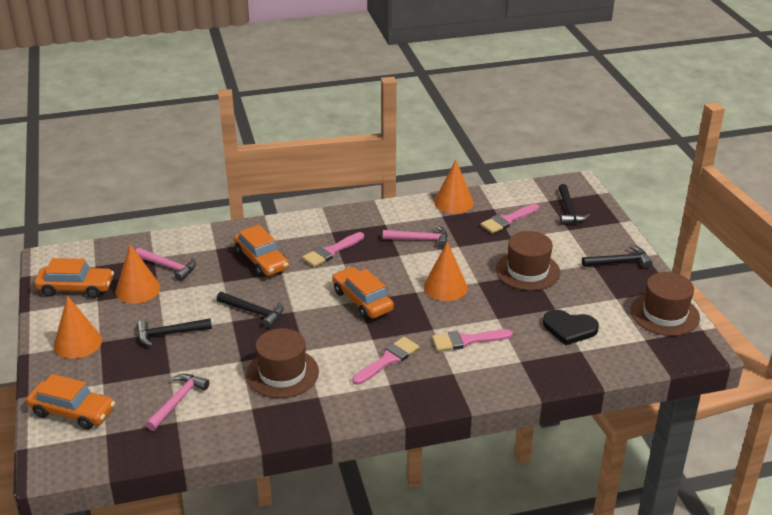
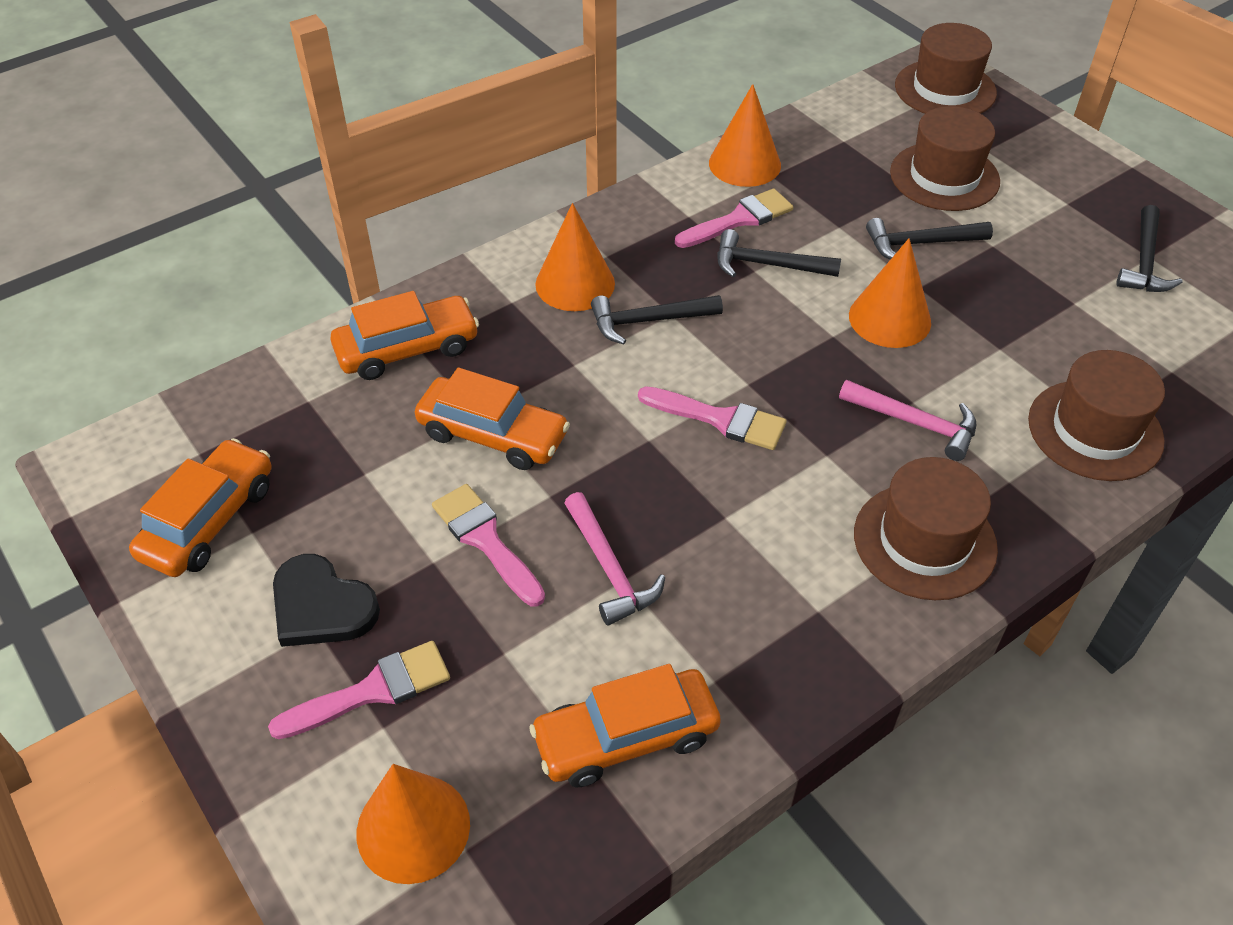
brown hat: 3 -> 4
pink hammer: 3 -> 2

